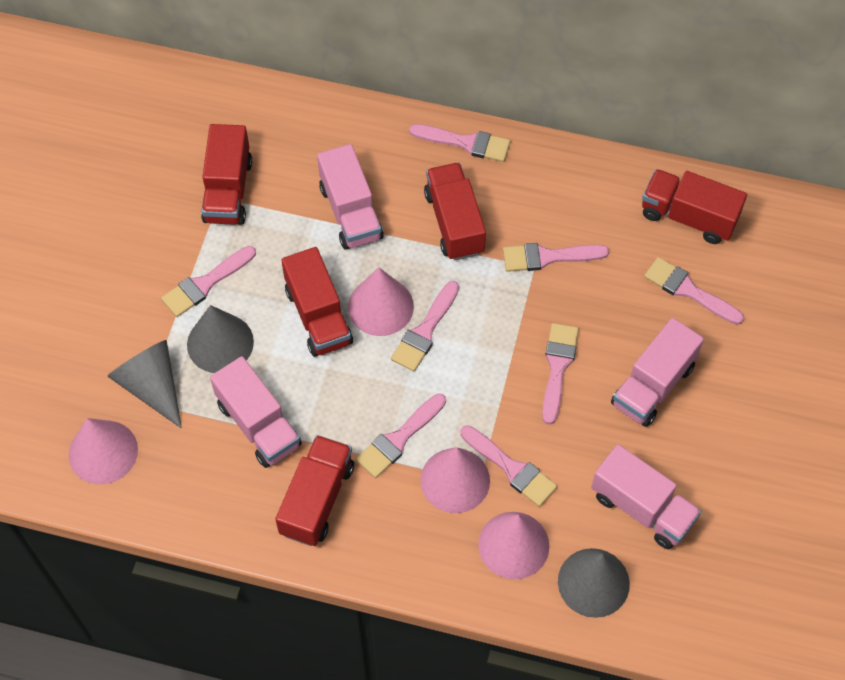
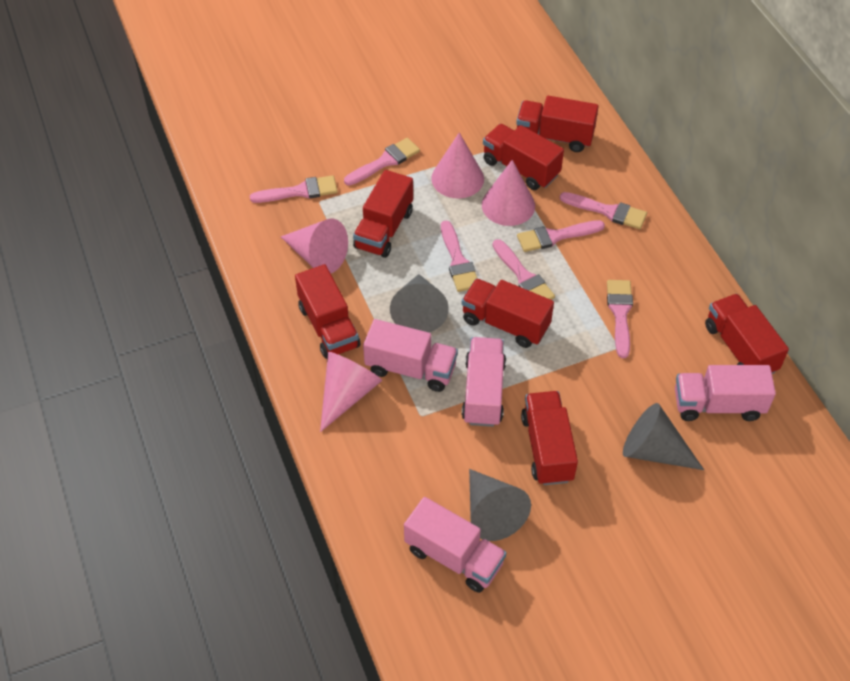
pink brush: 8 -> 7
red truck: 5 -> 7

